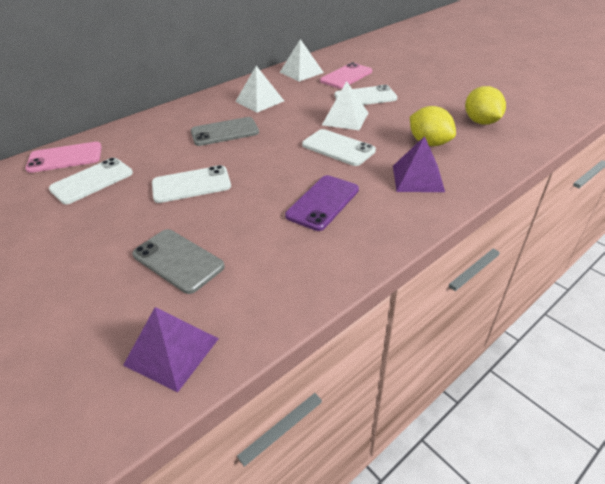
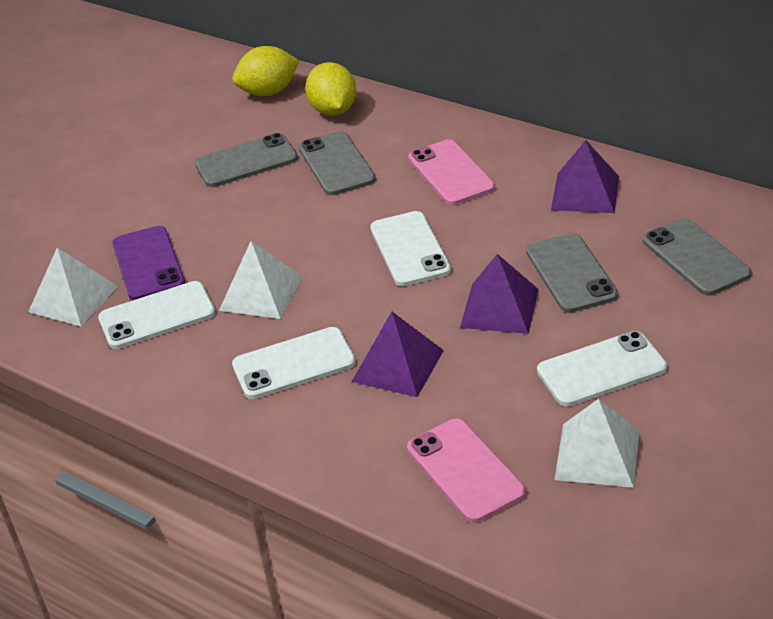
grey phone: 2 -> 4
purple pyramid: 2 -> 3

